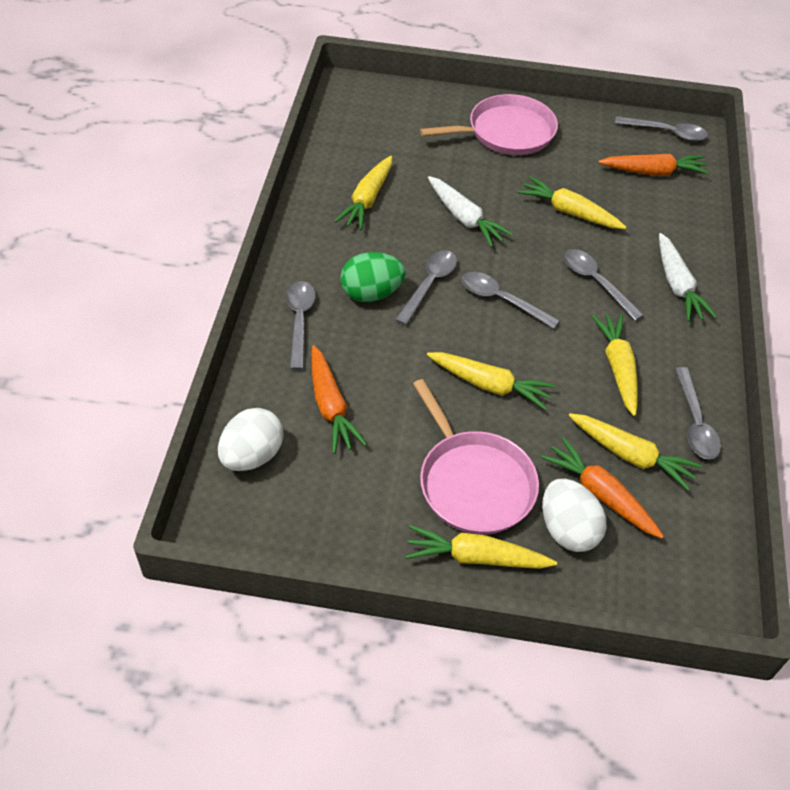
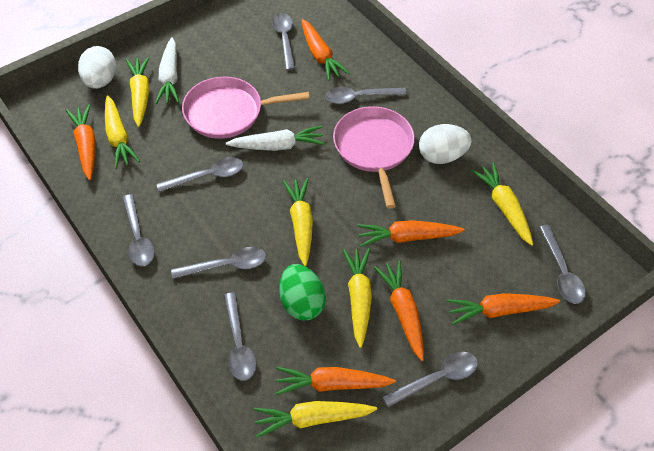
grey spoon: 6 -> 8
orange carrot: 3 -> 6

